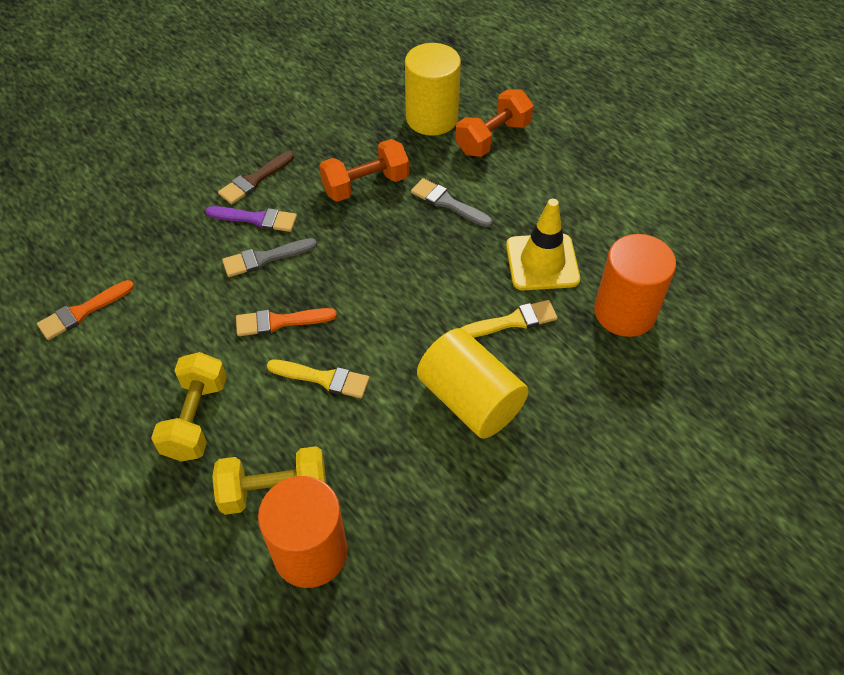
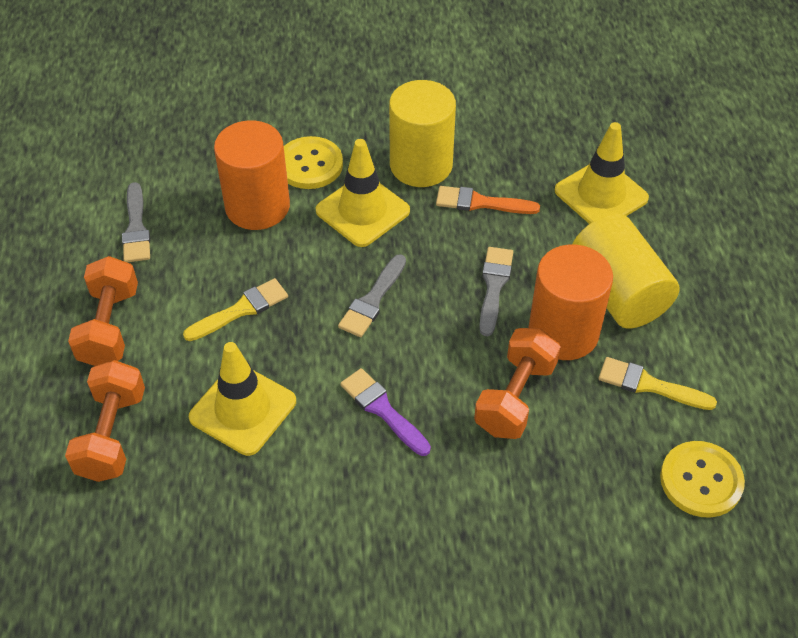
brown brush: 1 -> 0
grey brush: 2 -> 3
orange brush: 2 -> 1
orange dumbbell: 2 -> 3
yellow button: 0 -> 2
yellow dumbbell: 2 -> 0
yellow traffic cone: 1 -> 3

